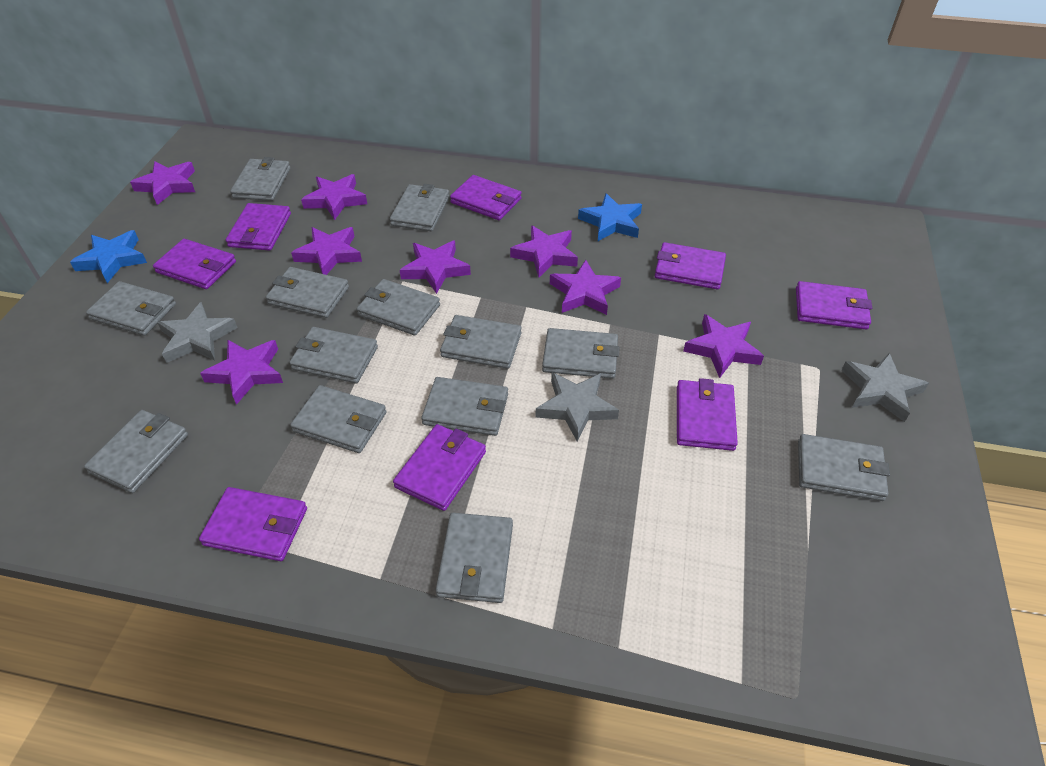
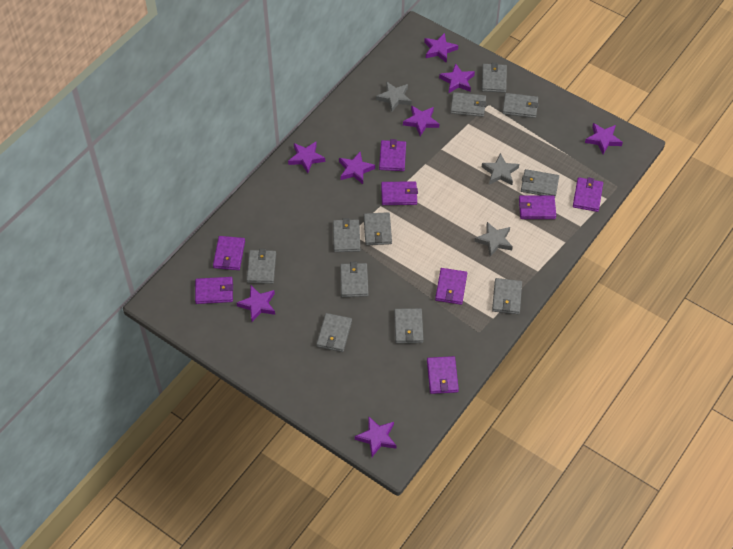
blue star: 2 -> 0
grey wallet: 13 -> 11

